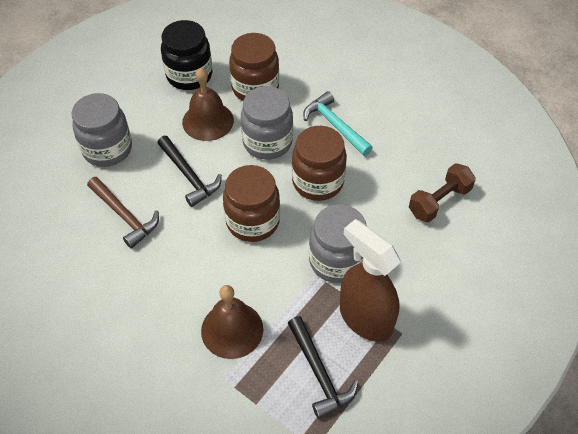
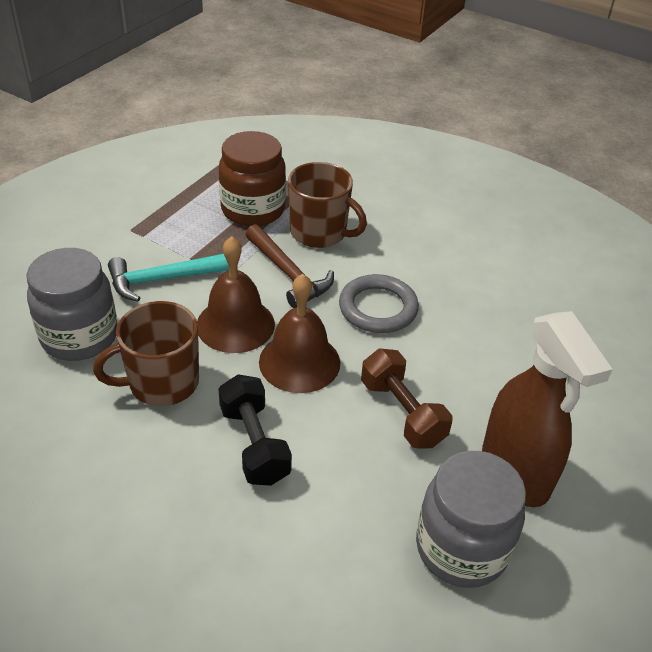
black dumbbell: 0 -> 1
black hammer: 2 -> 0
black jar: 1 -> 0
brown jar: 3 -> 1
brown mug: 0 -> 2
grey jar: 3 -> 2
grey ring: 0 -> 1

